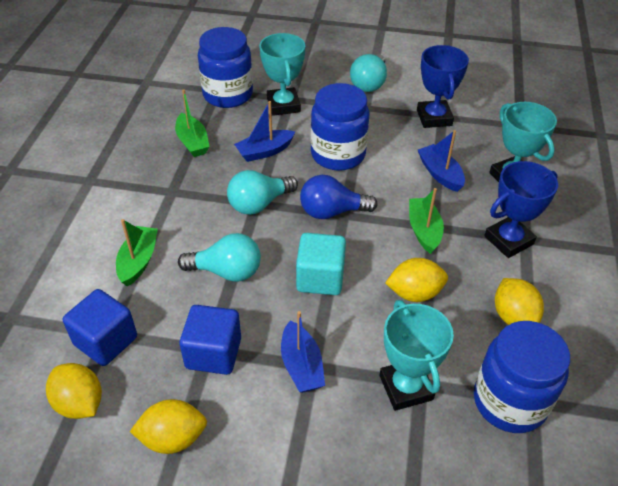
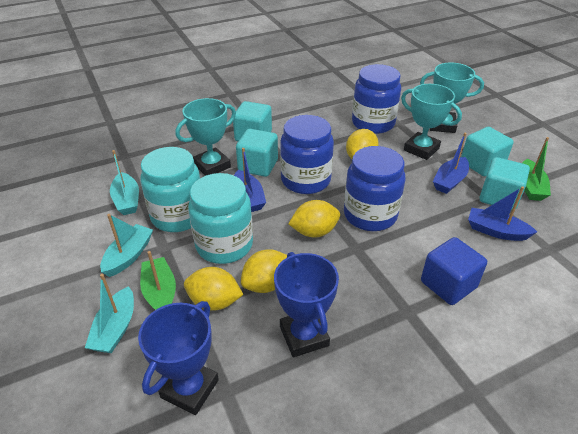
blue cube: 2 -> 1
blue light bulb: 1 -> 0
green boat: 3 -> 2
turquoise boat: 0 -> 3
turquoise cube: 1 -> 4
turquoise jar: 0 -> 2
turquoise light bulb: 3 -> 0

